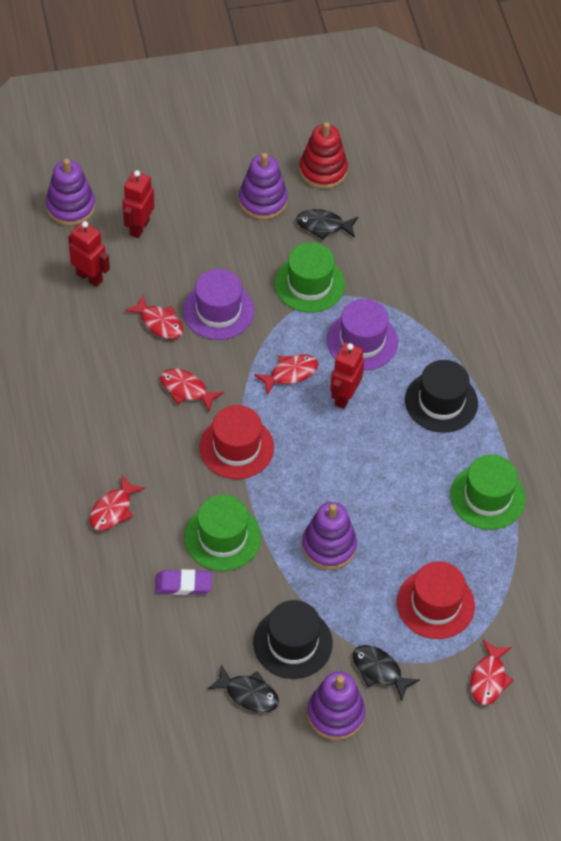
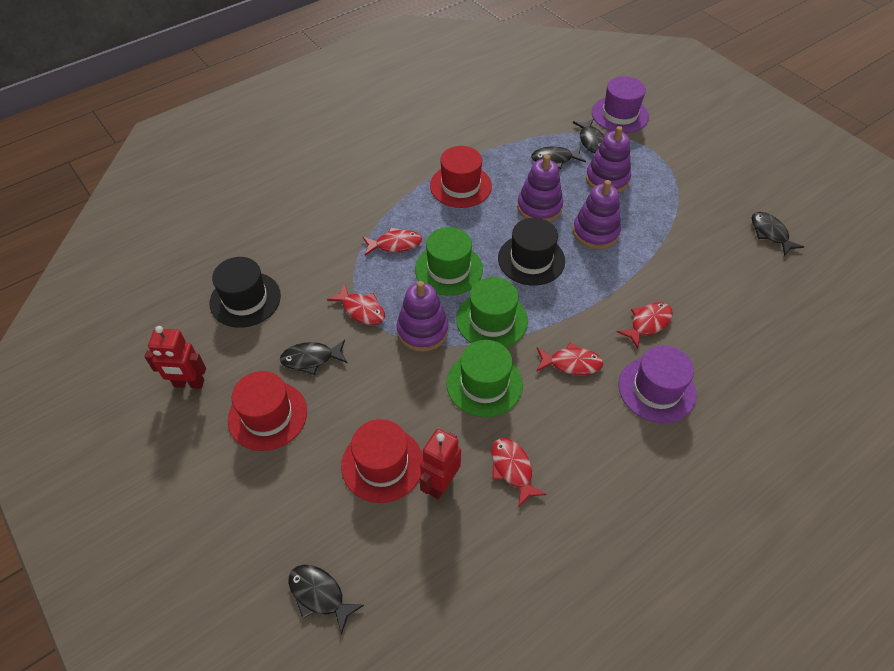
black fish: 3 -> 5
purple eraser: 1 -> 0
red hat: 2 -> 3
red robot: 3 -> 2
red stacking toy: 1 -> 0

